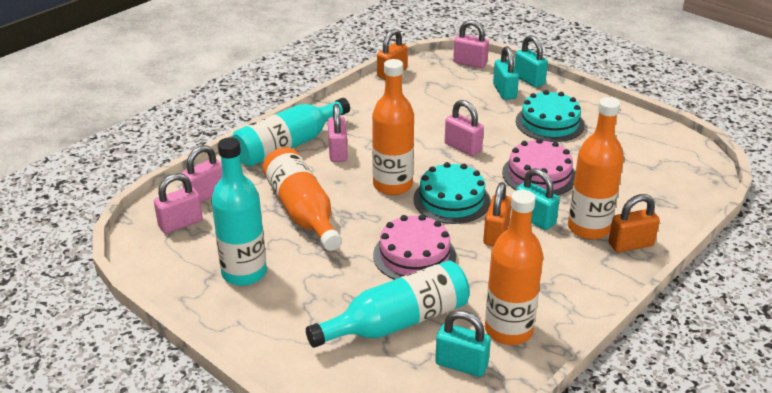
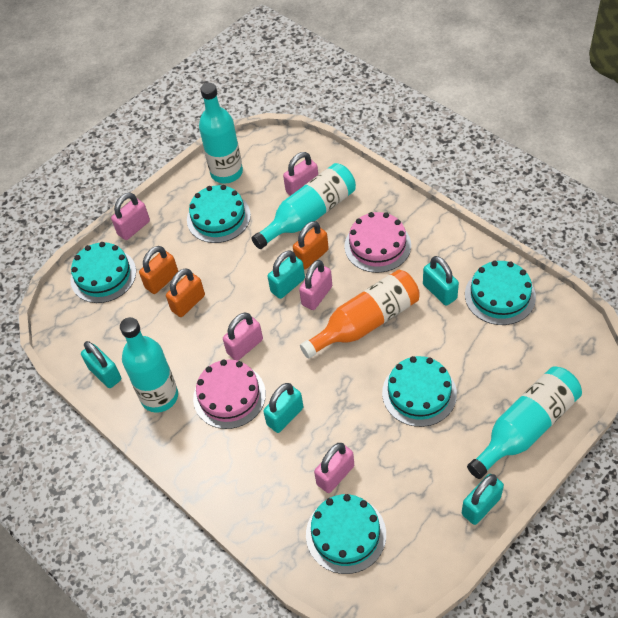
orange bottle: 4 -> 1
turquoise bottle: 3 -> 4
turquoise cake: 2 -> 5
turquoise padlock: 4 -> 5

